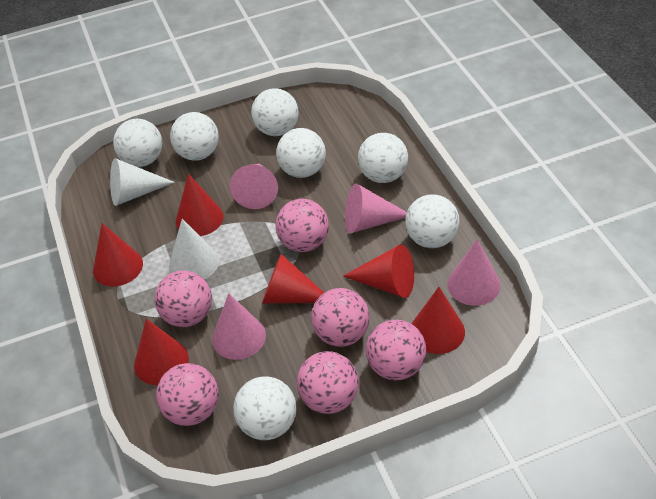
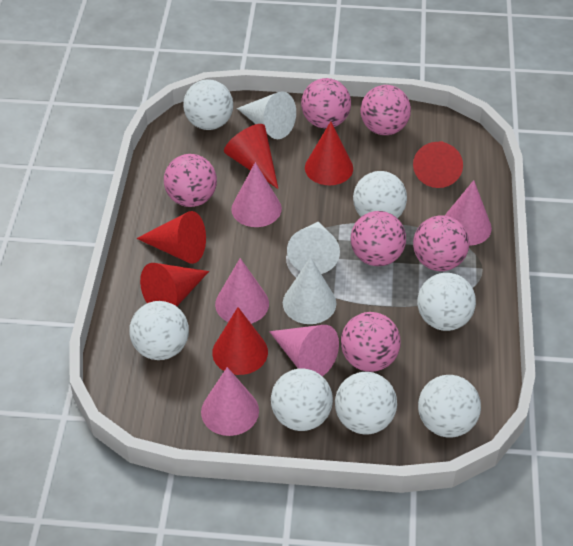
pink cone: 4 -> 5
white cone: 2 -> 3

